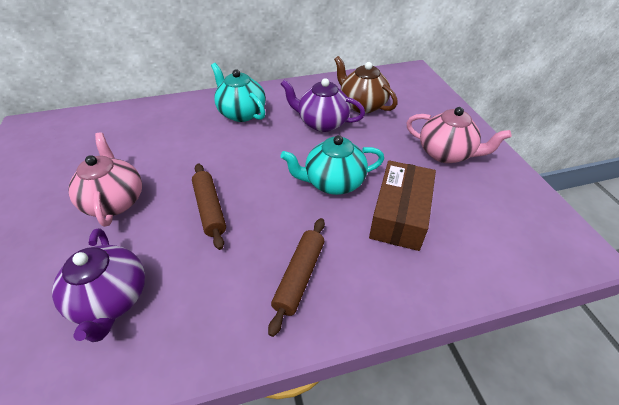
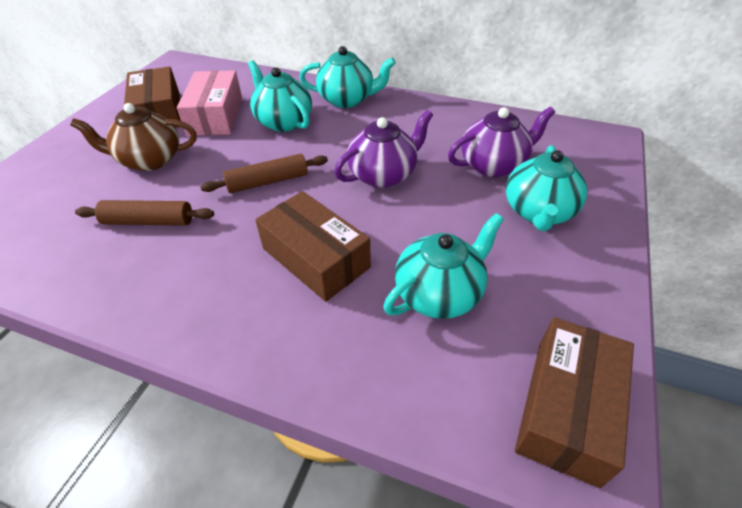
brown box: 1 -> 3
pink box: 0 -> 1
pink teapot: 2 -> 0
turquoise teapot: 2 -> 4

